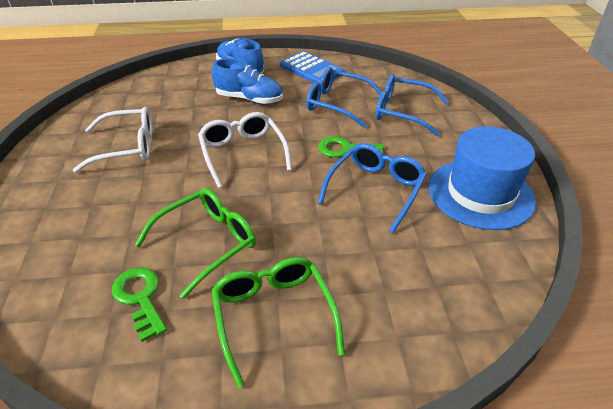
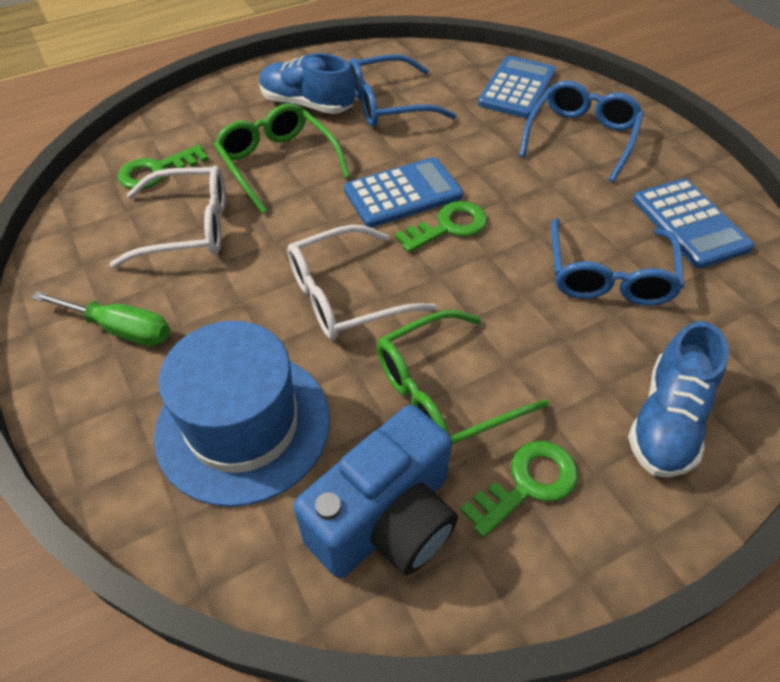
blue calculator: 1 -> 3
blue camera: 0 -> 1
green key: 2 -> 3
green screwdriver: 0 -> 1

